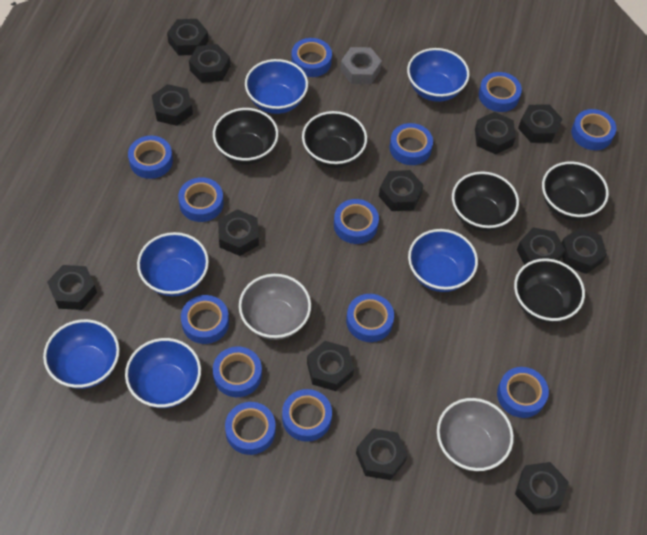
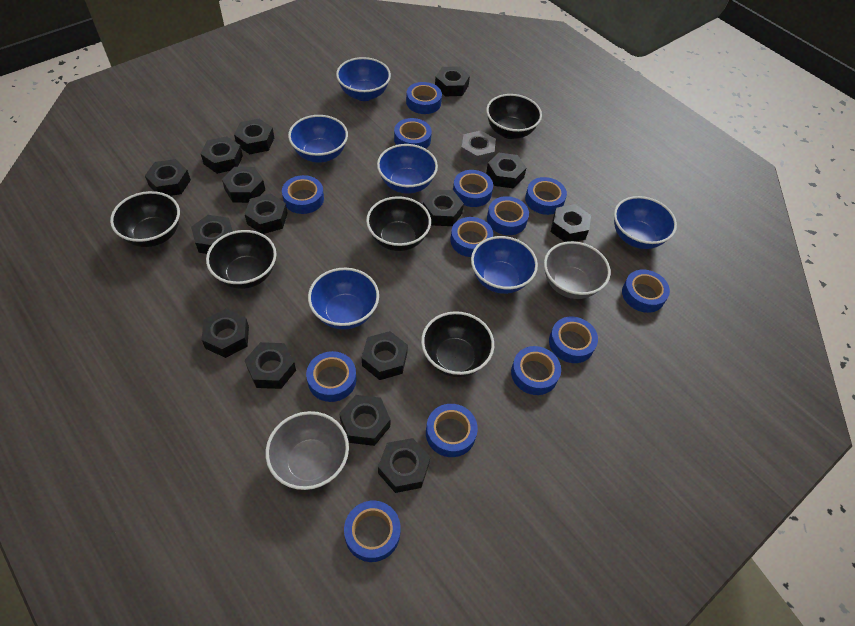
black nut: 13 -> 15

